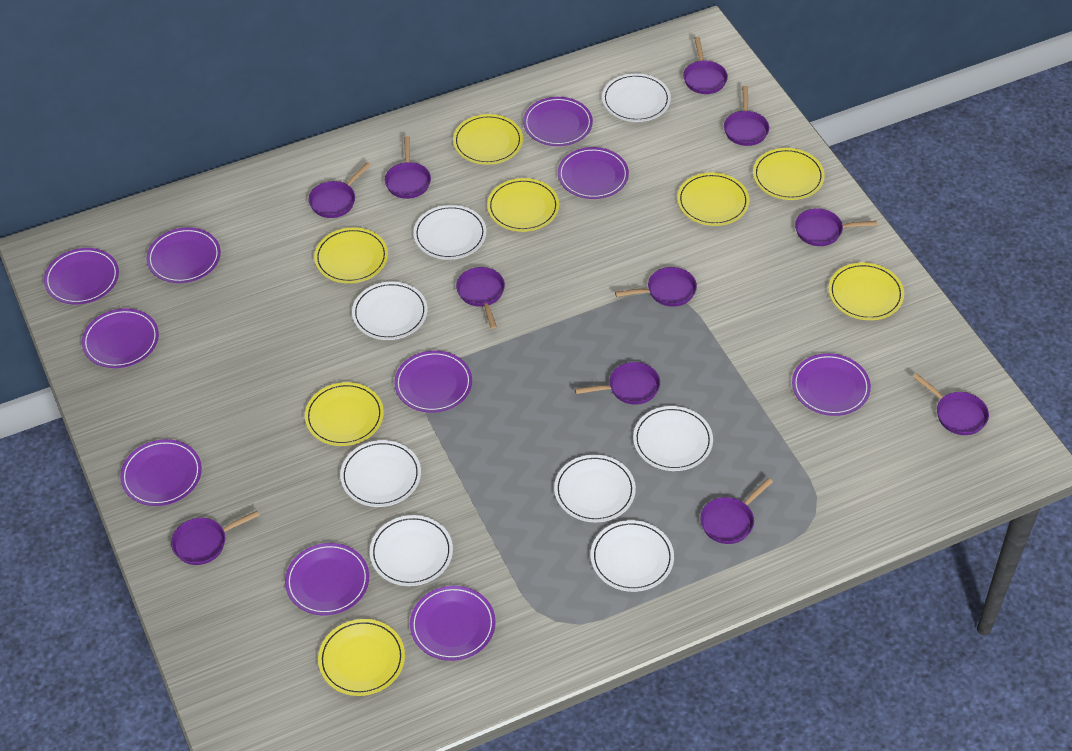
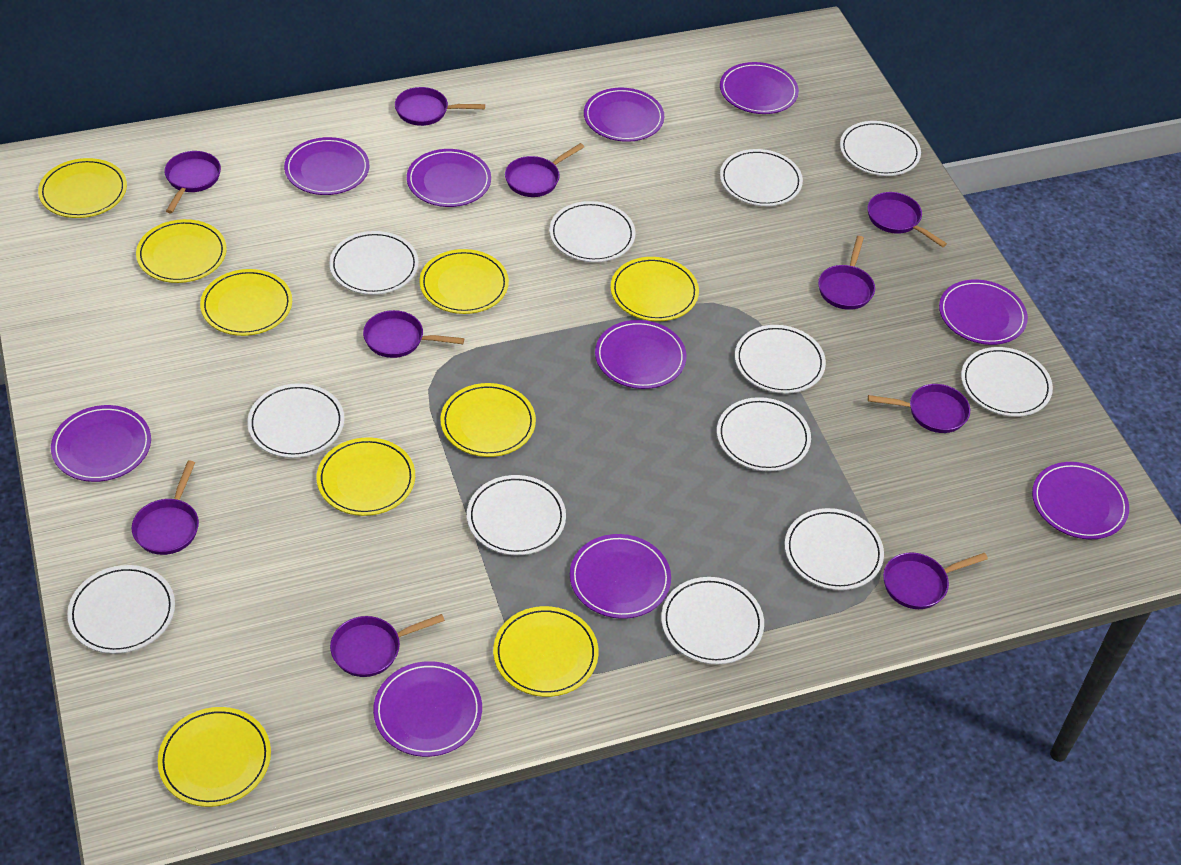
purple pan: 11 -> 10
white plate: 8 -> 12
yellow plate: 8 -> 9

